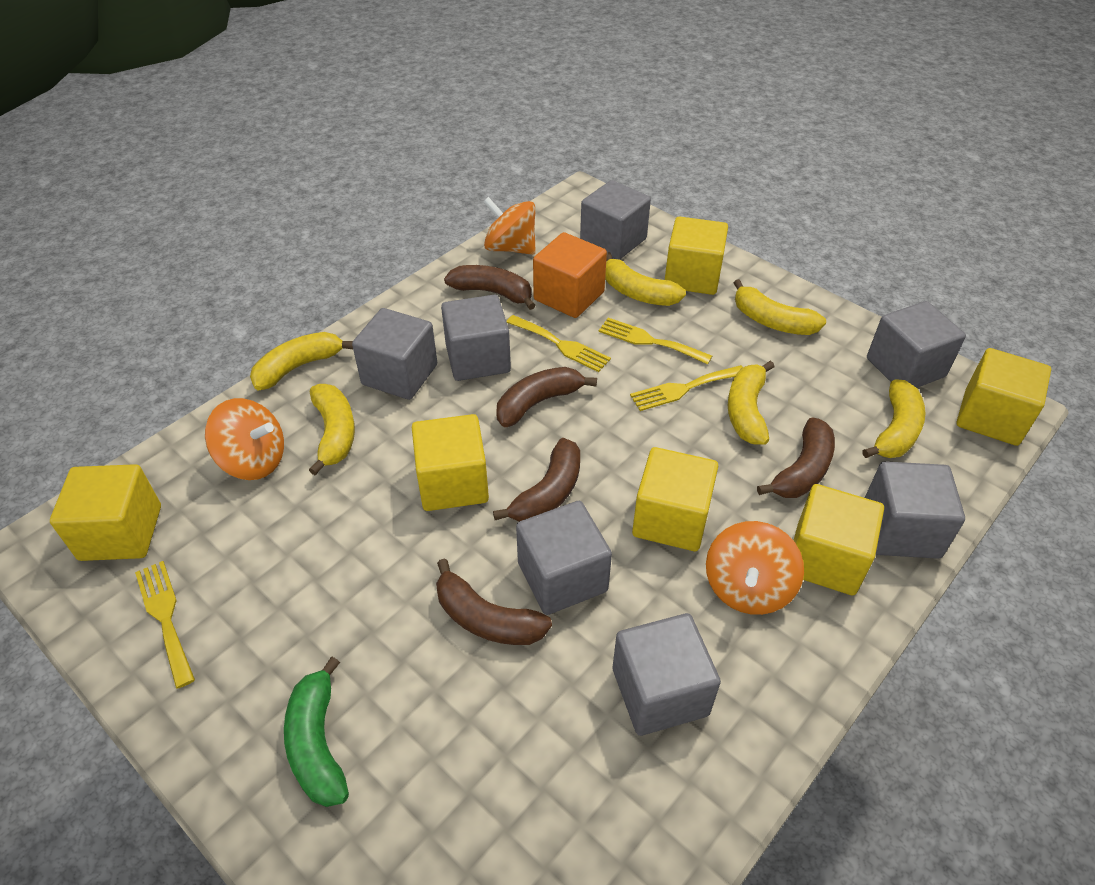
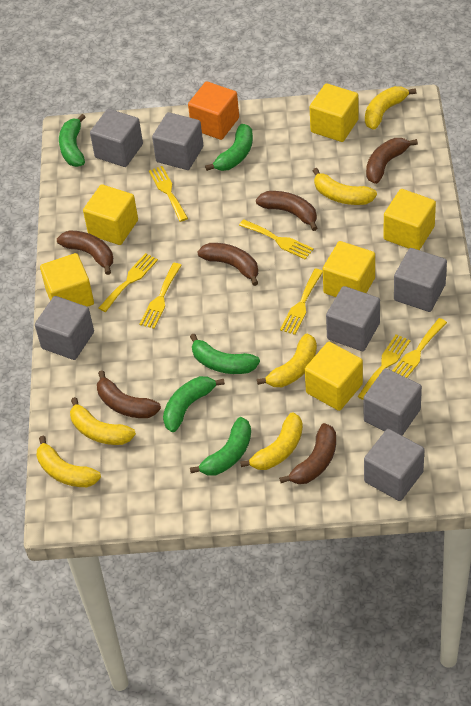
brown banana: 5 -> 6
green banana: 1 -> 5
orange spinning top: 3 -> 0
yellow fork: 4 -> 7

